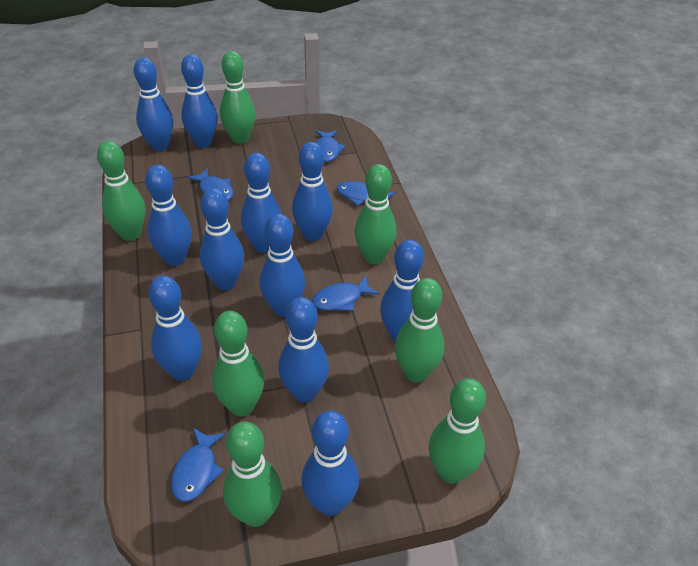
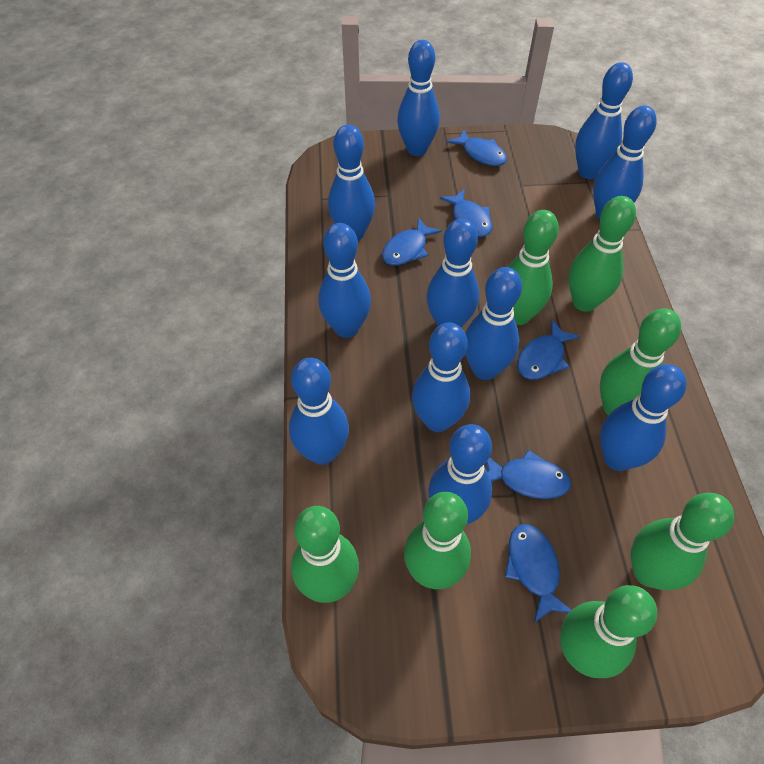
blue fish: 5 -> 6

